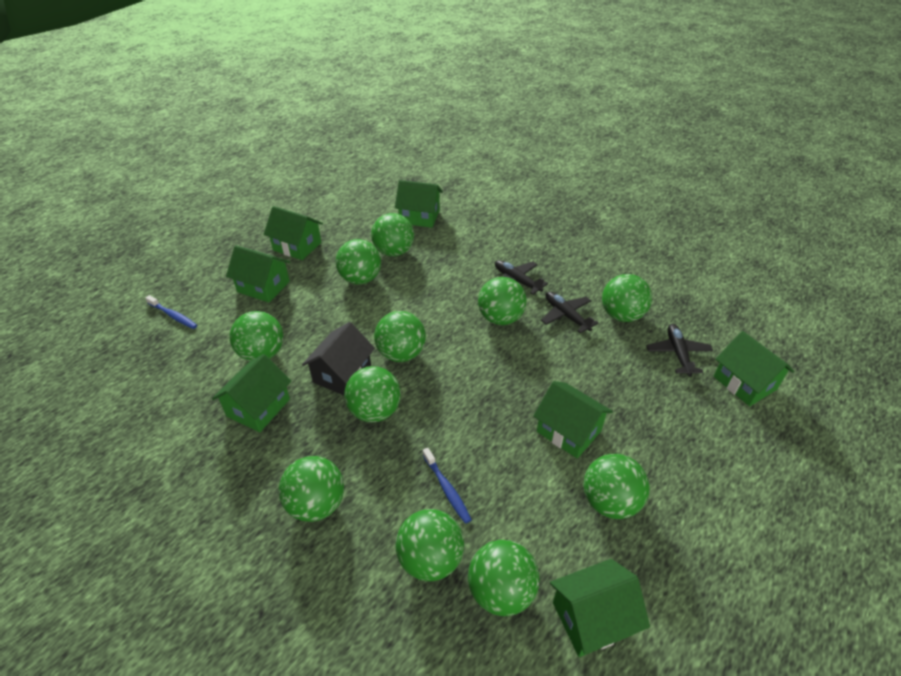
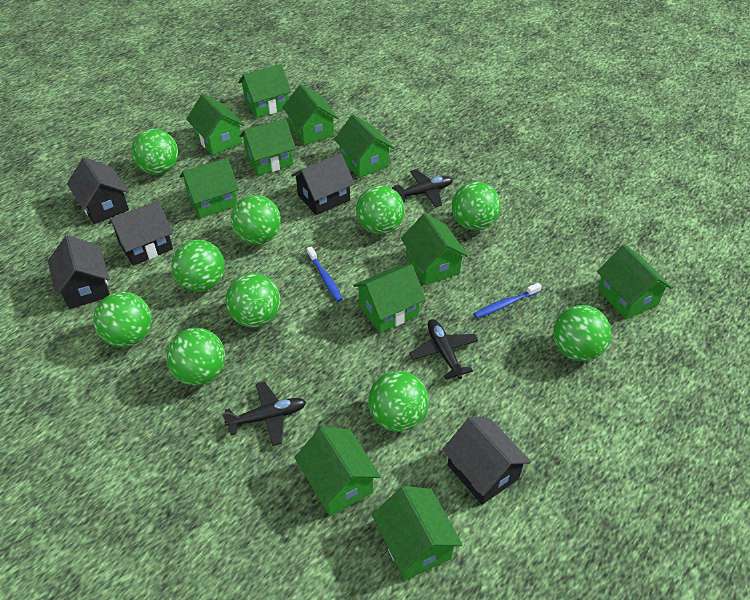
black house: 1 -> 5
green ball: 11 -> 10
green house: 7 -> 11

